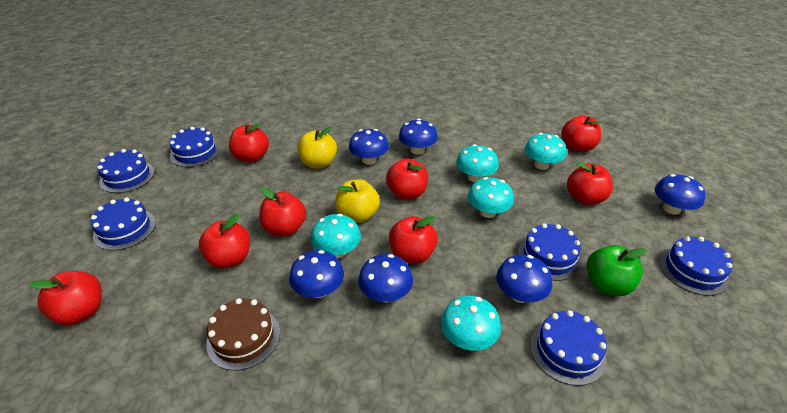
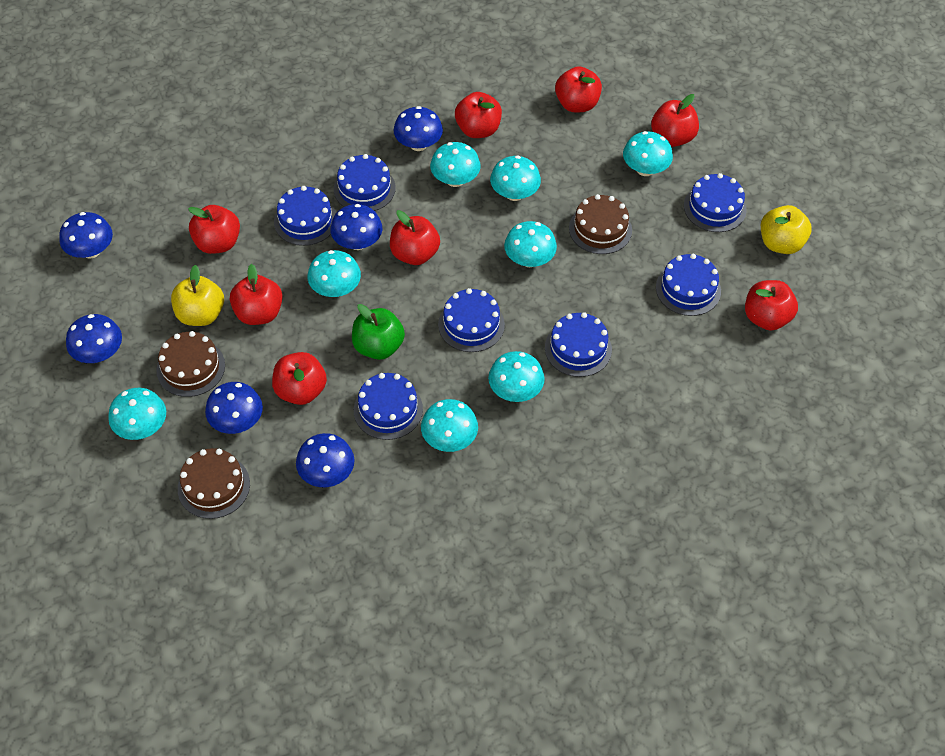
blue cake: 6 -> 7
brown cake: 1 -> 3
turquoise mushroom: 5 -> 8

